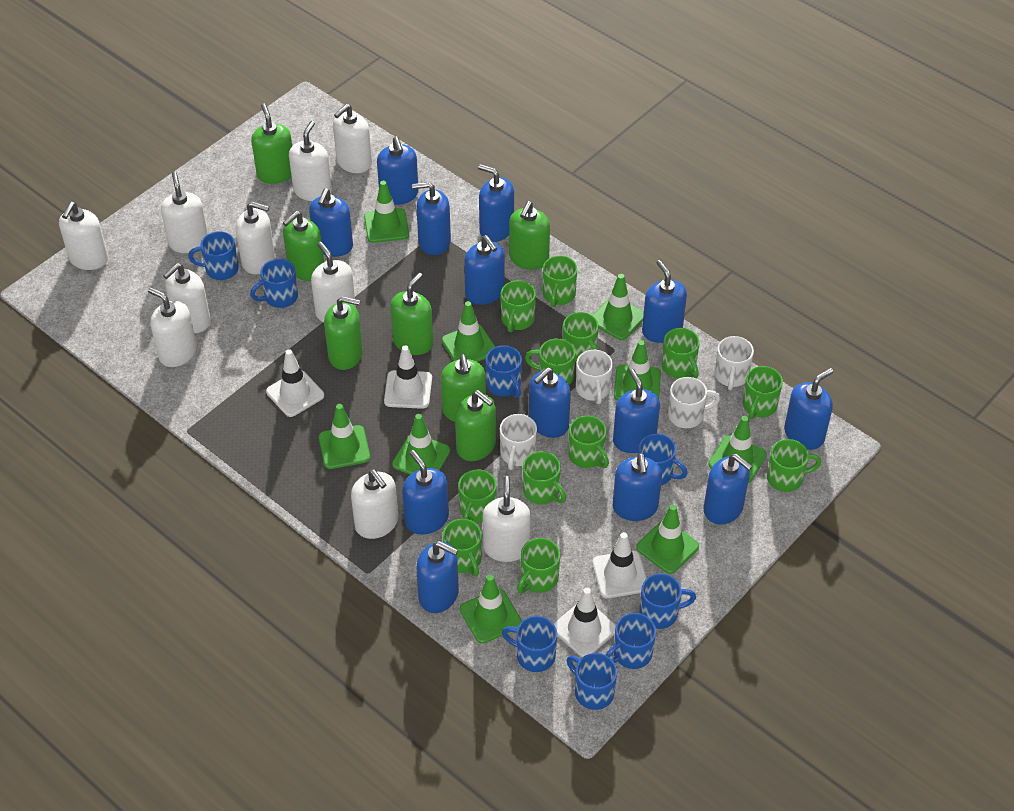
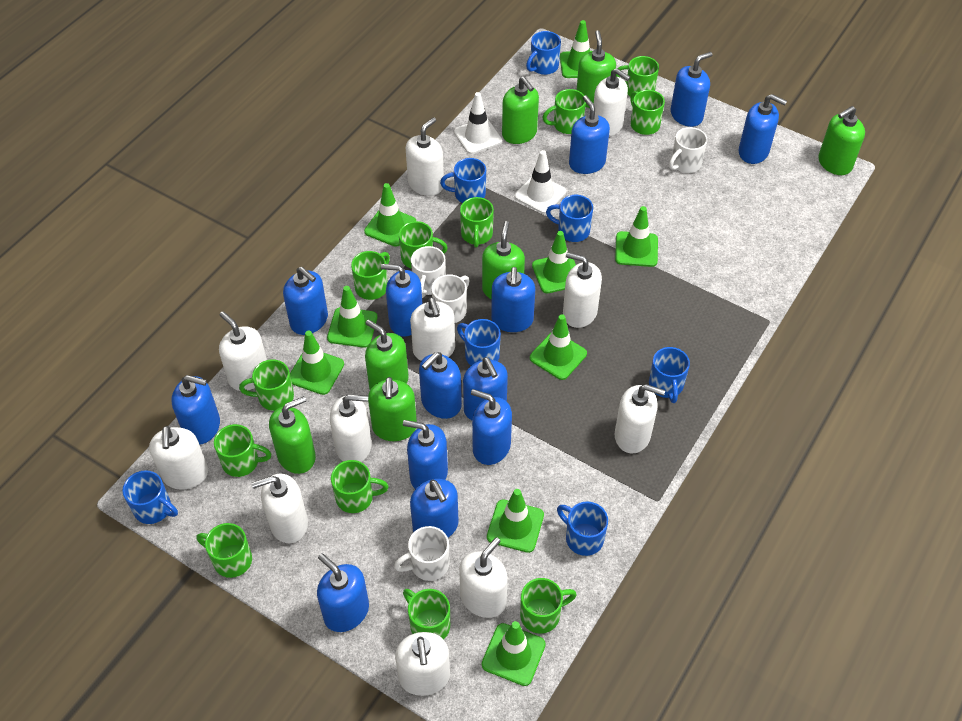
blue mug: 8 -> 7
white soap dispenser: 10 -> 11
white traffic cone: 4 -> 2

